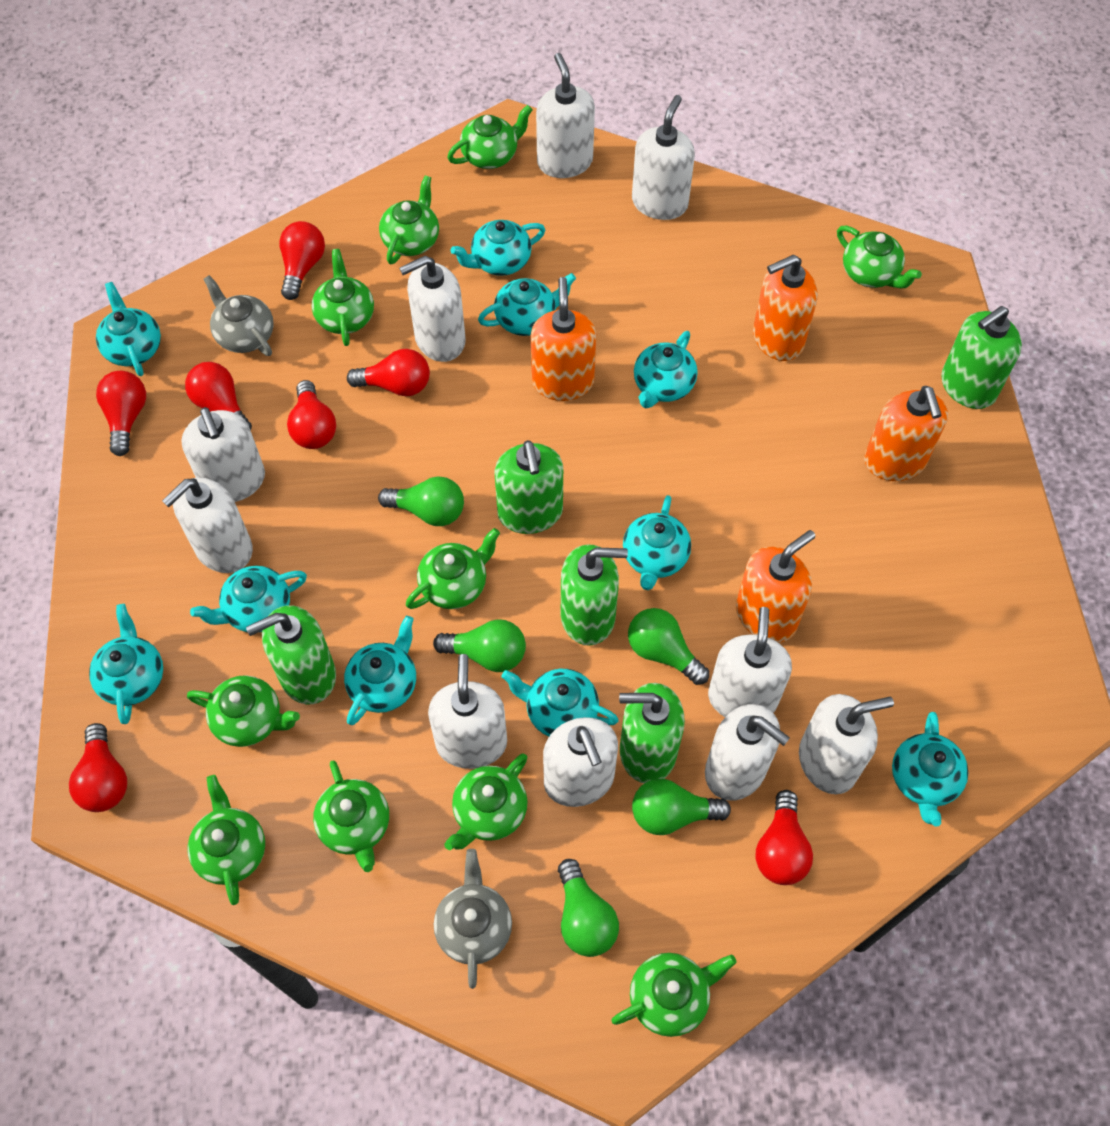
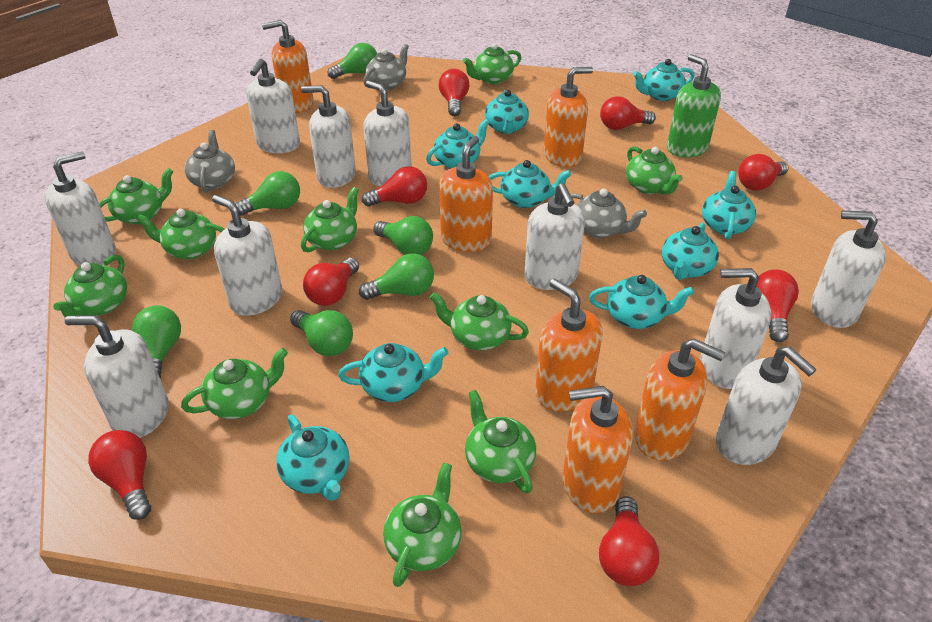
green light bulb: 5 -> 6
green soap dispenser: 5 -> 1
grey teapot: 2 -> 3
orange soap dispenser: 4 -> 6
red light bulb: 7 -> 8
turquoise teapot: 10 -> 9

